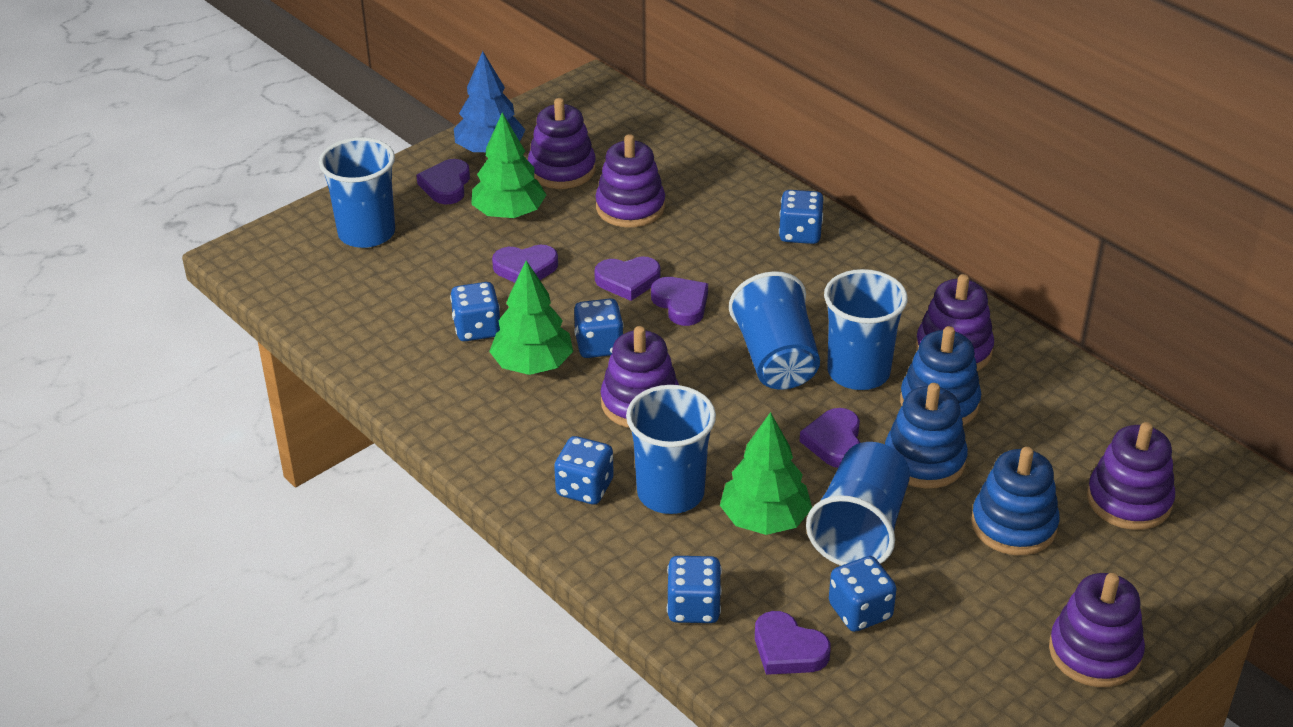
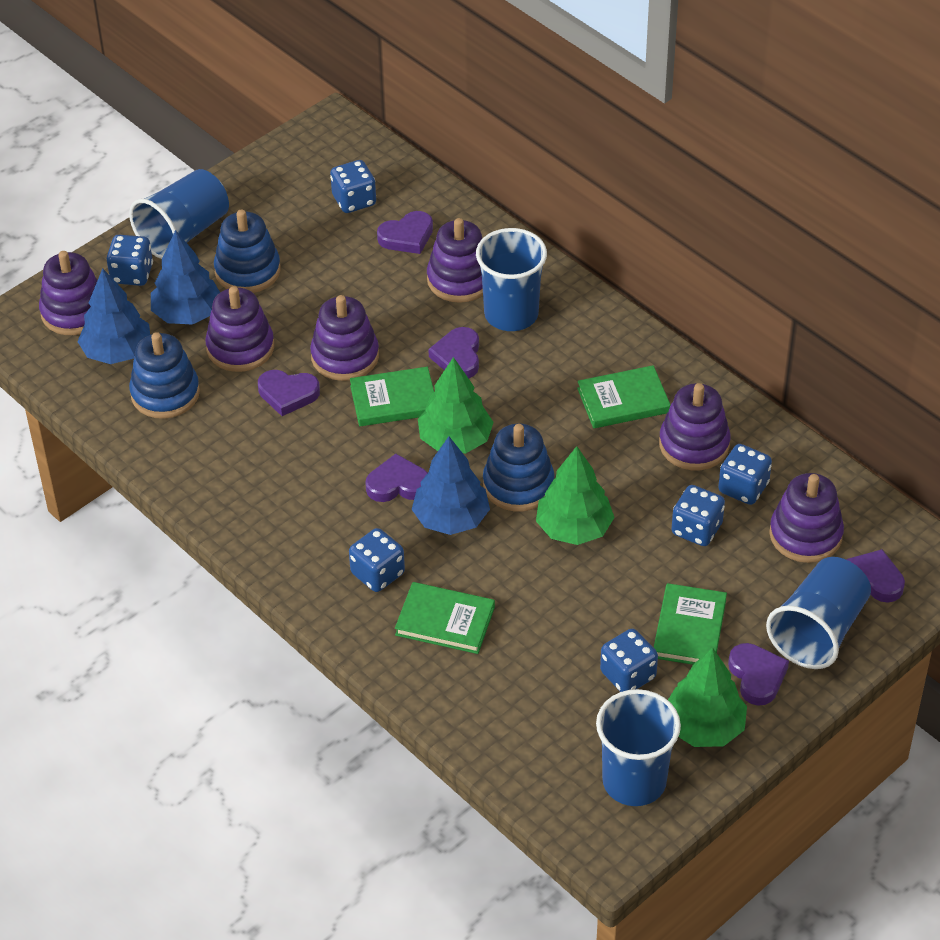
blue cup: 5 -> 4
blue tree: 1 -> 3
green book: 0 -> 4

